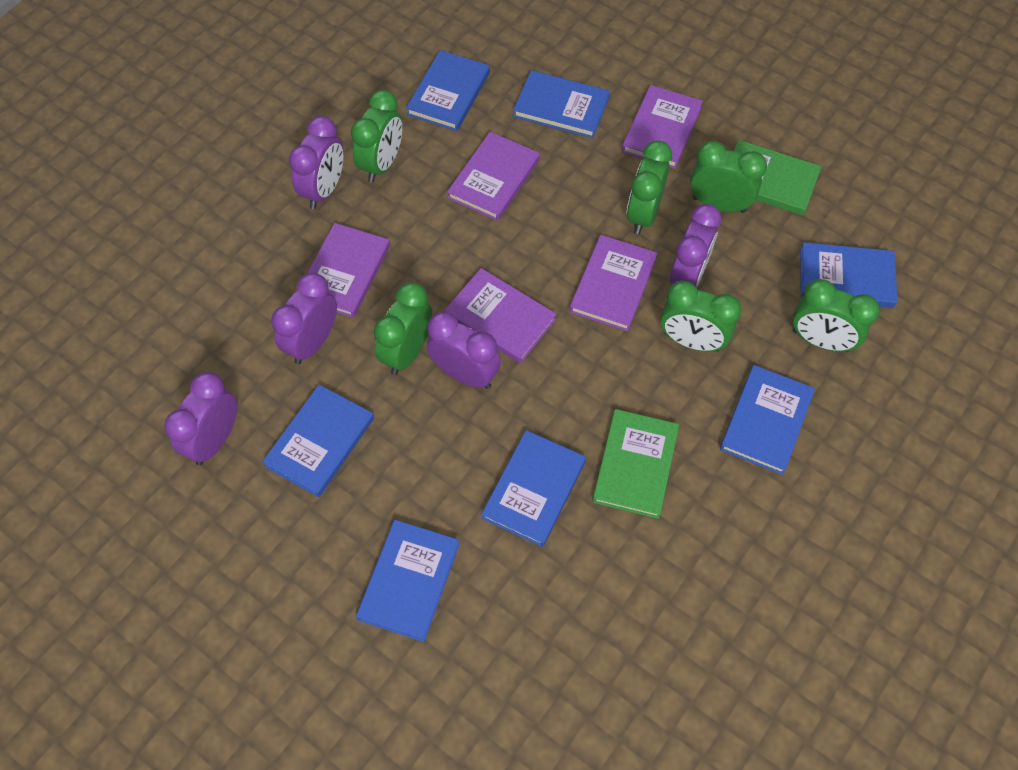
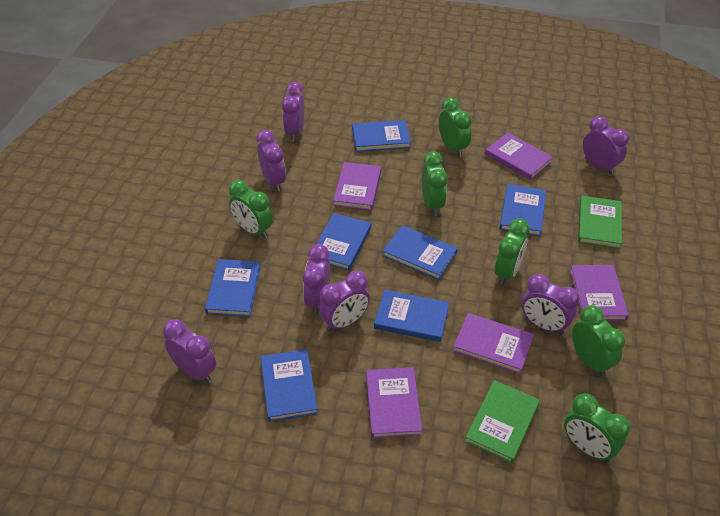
purple clock: 5 -> 7

